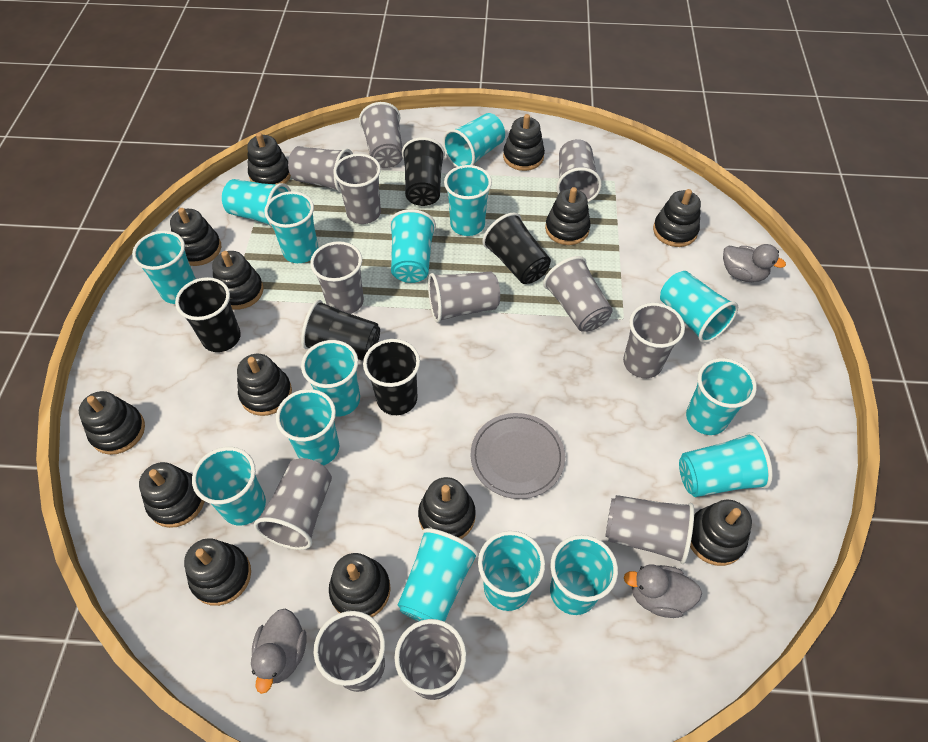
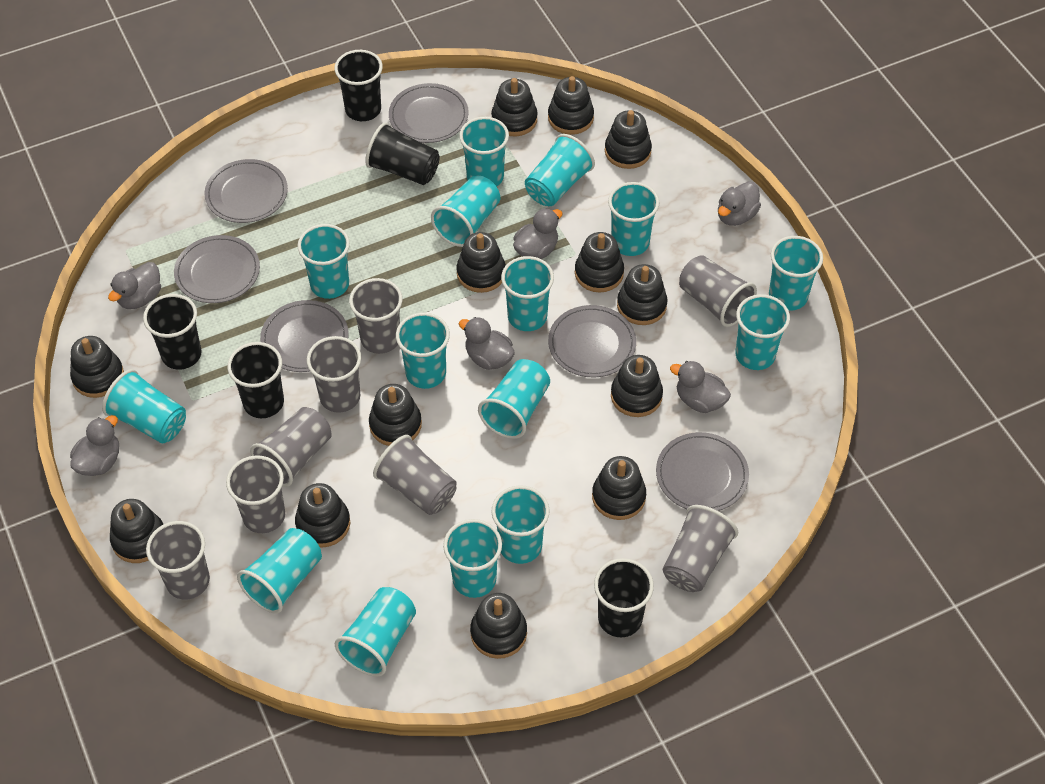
grey cup: 12 -> 8
grey duck: 3 -> 6
grey plate: 1 -> 6

